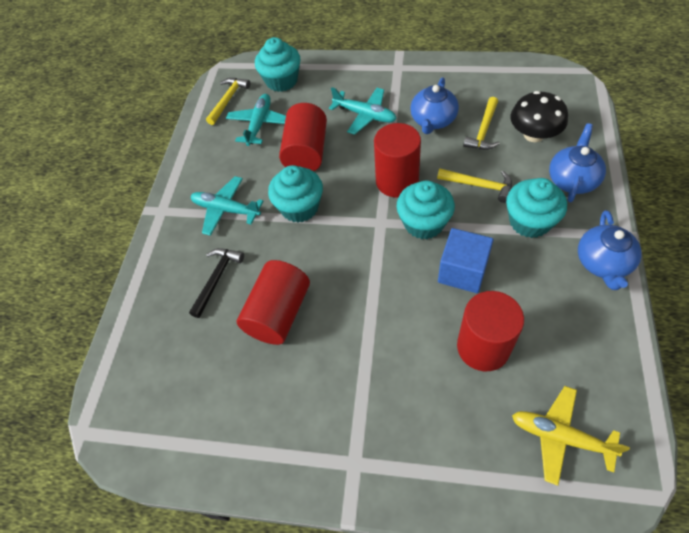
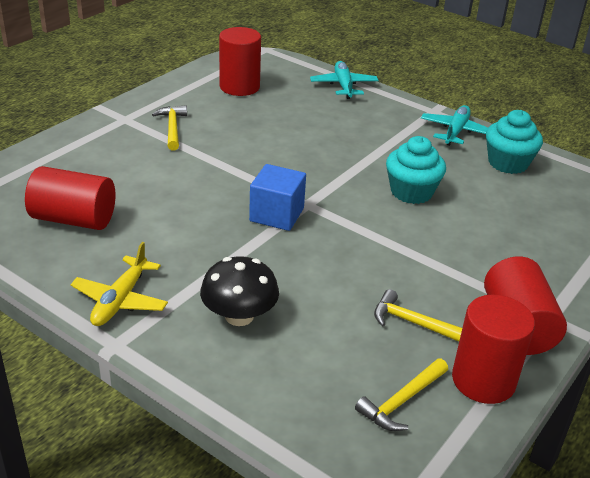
black hammer: 1 -> 0
blue teapot: 3 -> 0
turquoise cupcake: 4 -> 2
turquoise plane: 3 -> 2

